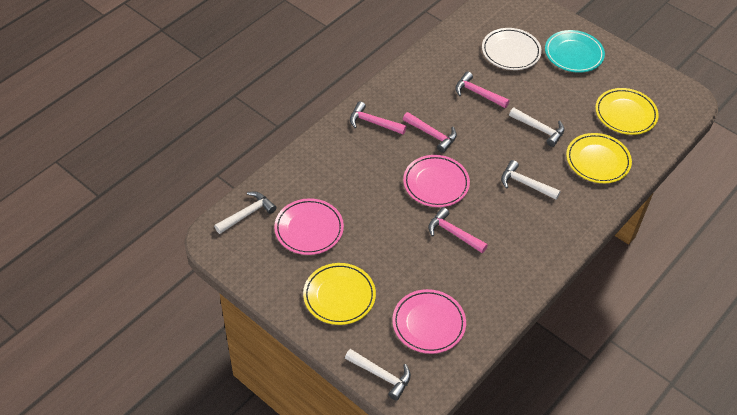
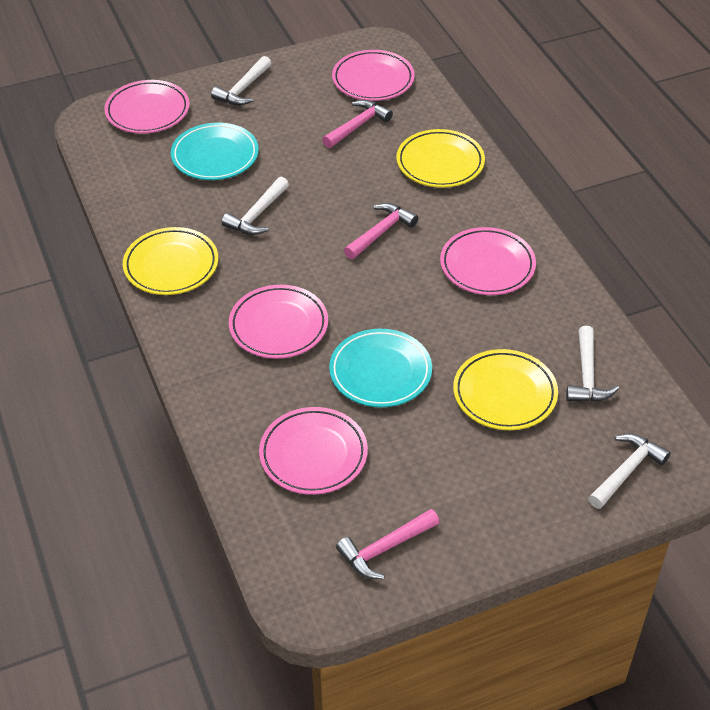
pink hammer: 4 -> 3
pink plate: 3 -> 5
turquoise plate: 1 -> 2
white plate: 1 -> 0

